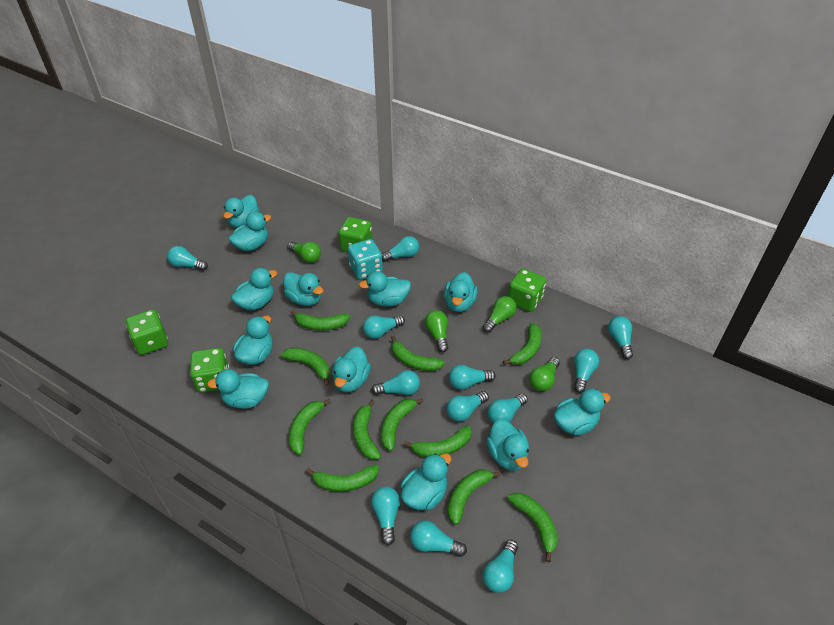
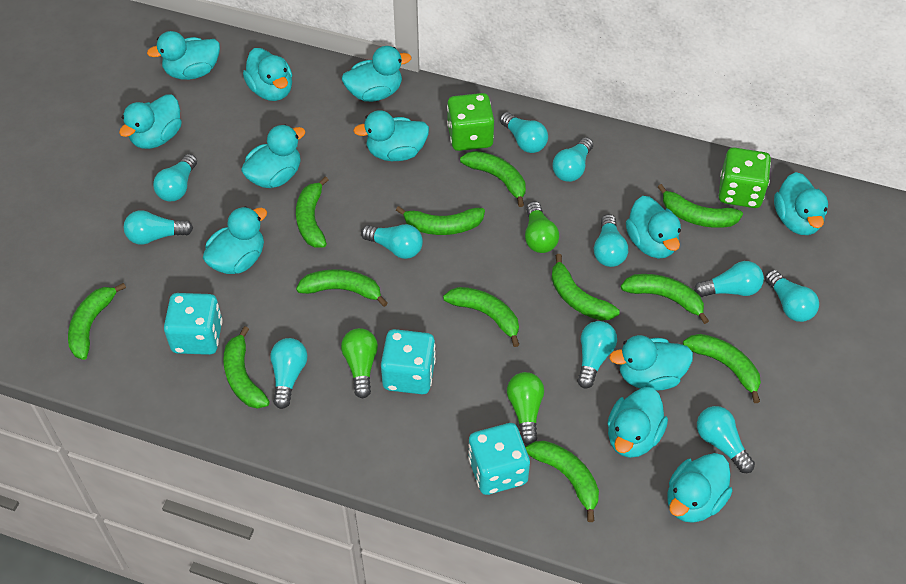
green banana: 11 -> 12
green dice: 4 -> 2
green light bulb: 4 -> 3
turquoise dice: 1 -> 3
turquoise light bulb: 12 -> 11

